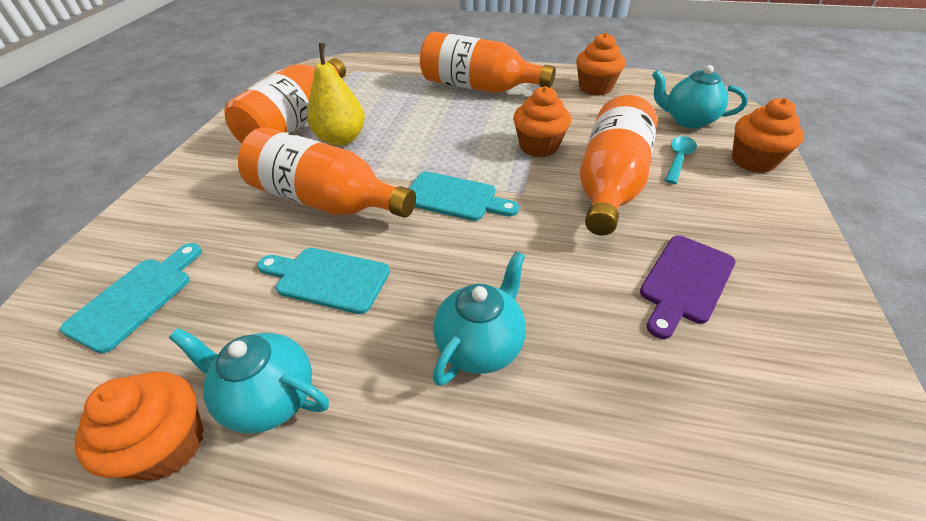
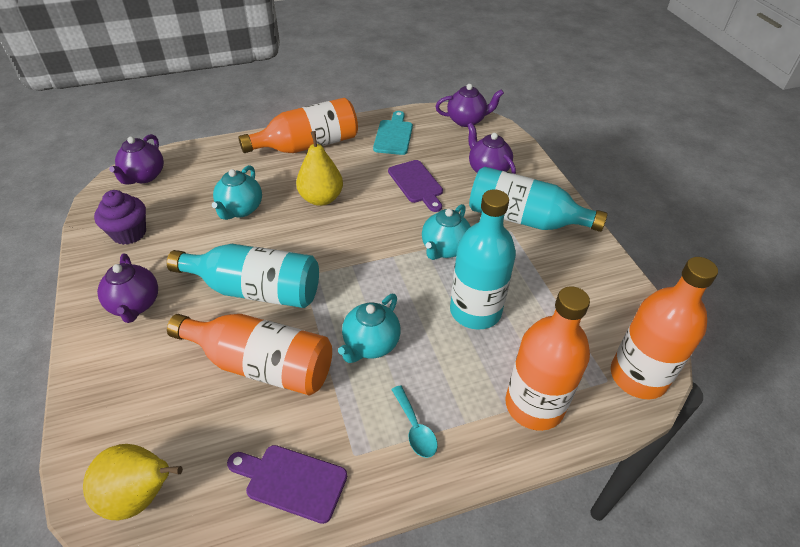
orange cupcake: 4 -> 0
purple cupcake: 0 -> 1
purple cutting board: 1 -> 2
purple teapot: 0 -> 4
turquoise bottle: 0 -> 3
turquoise cutting board: 3 -> 1
yellow pear: 1 -> 2

